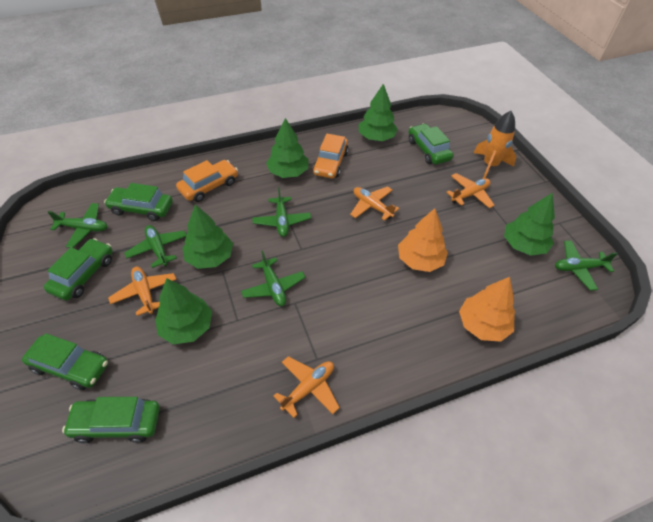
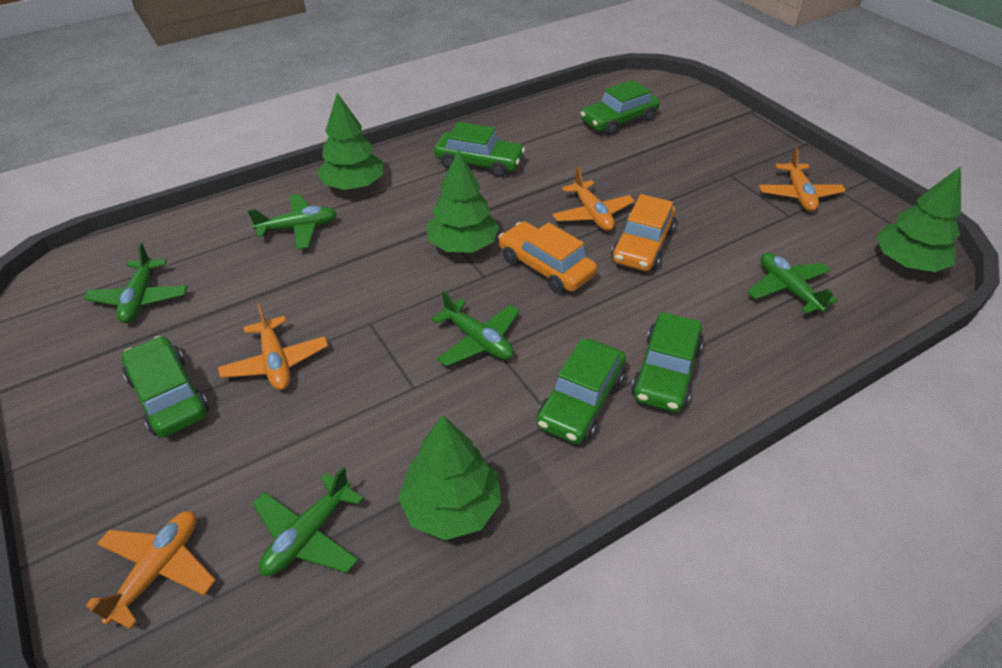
green tree: 5 -> 4
orange rocket: 1 -> 0
orange tree: 2 -> 0

